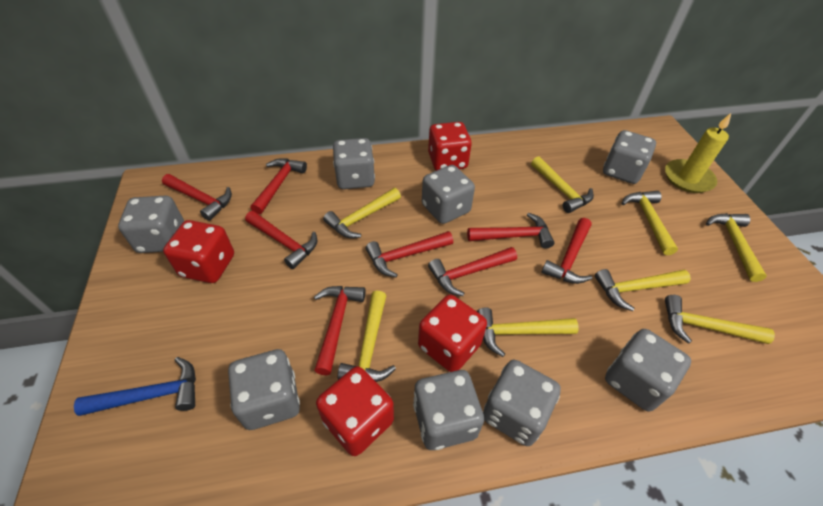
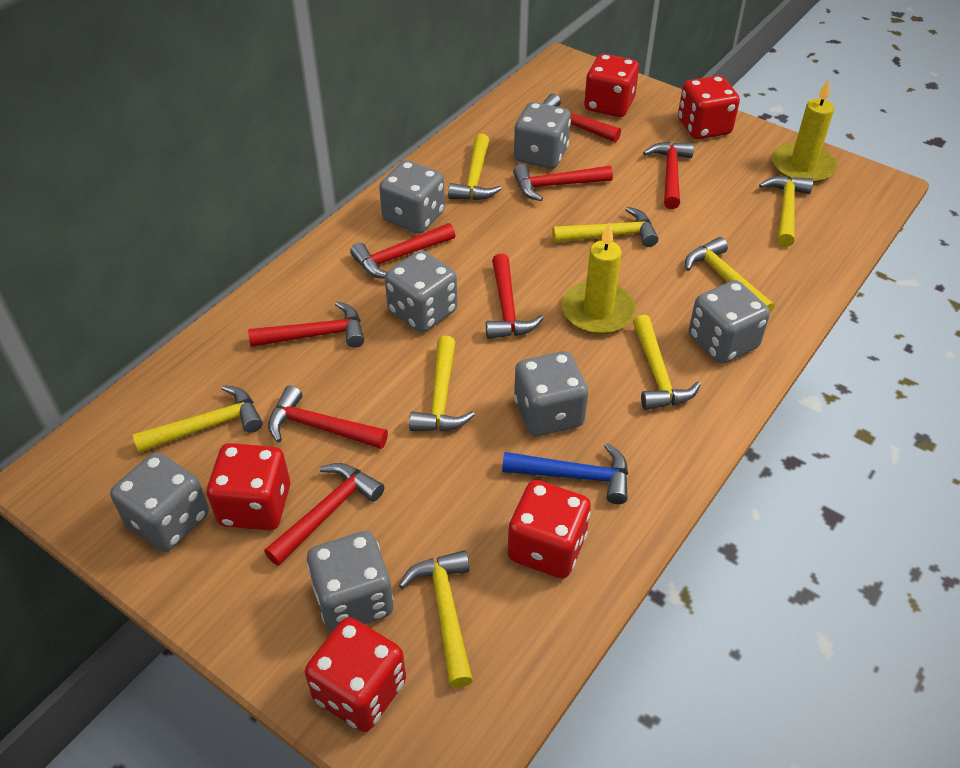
grey dice: 8 -> 7
red dice: 4 -> 5
yellow candle: 1 -> 2

